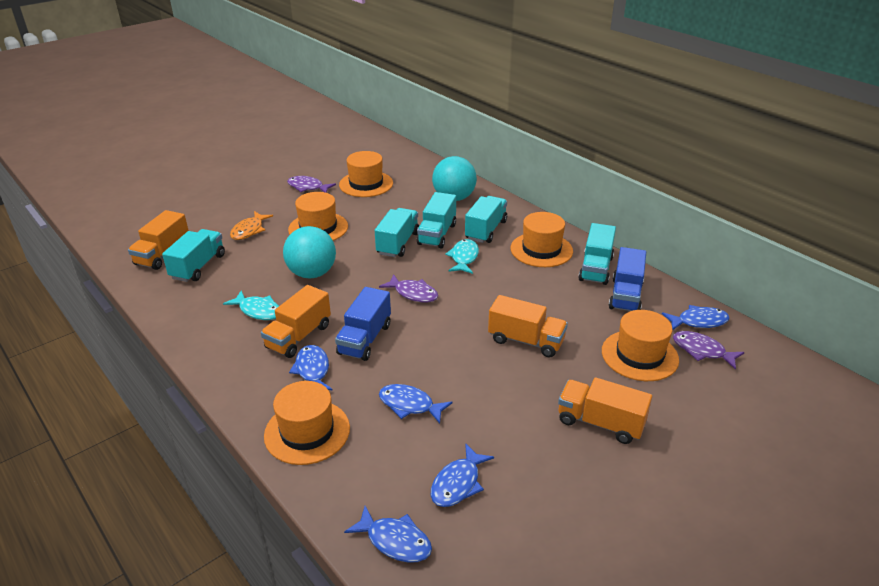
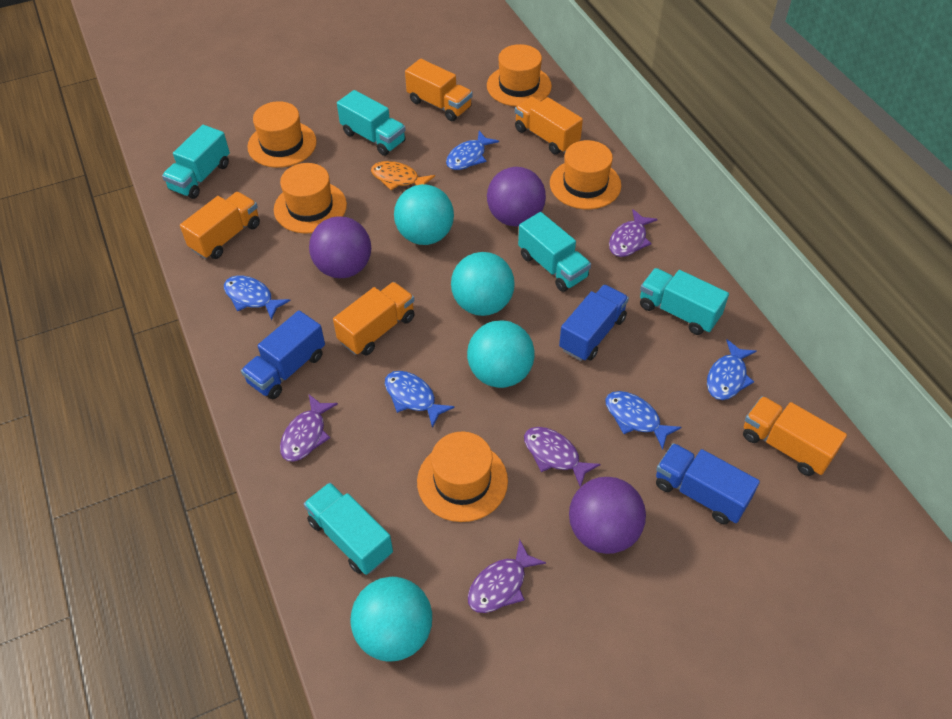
blue truck: 2 -> 3
orange truck: 4 -> 5
purple ball: 0 -> 3
purple fish: 3 -> 4
turquoise ball: 2 -> 4
turquoise fish: 2 -> 0

